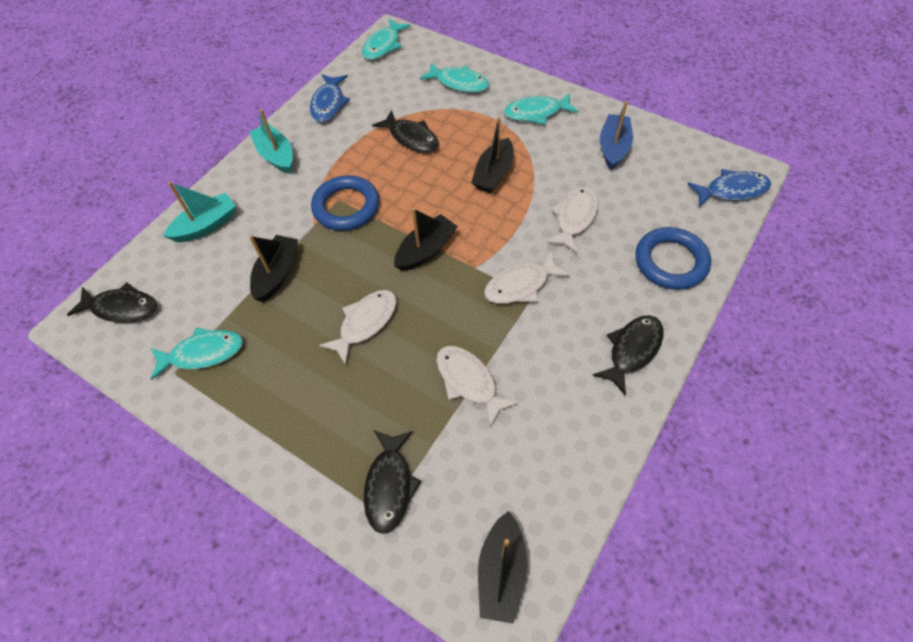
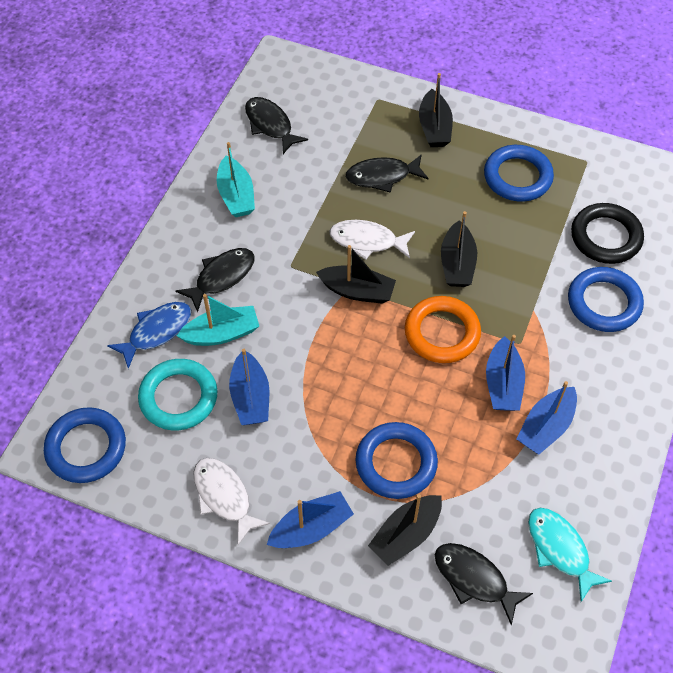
black ring: 0 -> 1
blue boat: 1 -> 4
blue fish: 2 -> 1
blue ring: 2 -> 4
orange ring: 0 -> 1
turquoise fish: 4 -> 1
turquoise ring: 0 -> 1
white fish: 4 -> 2

